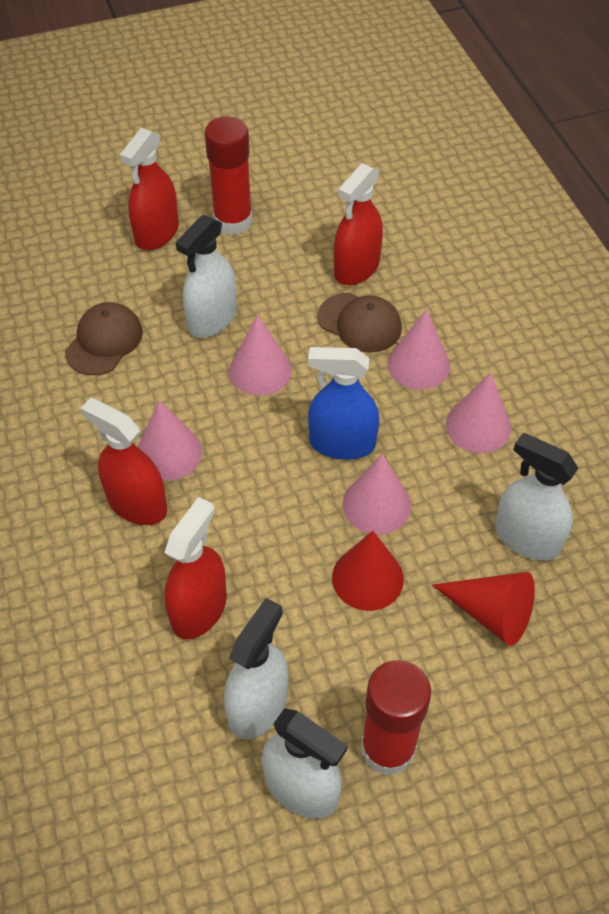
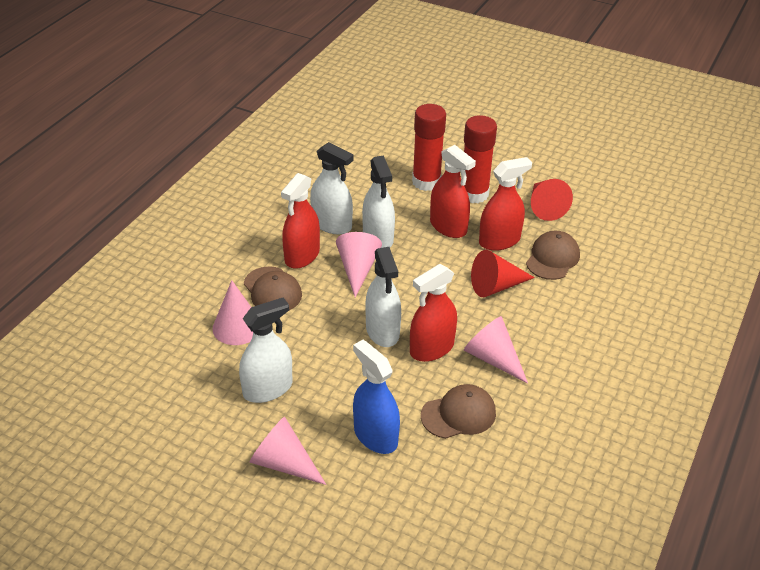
brown cap: 2 -> 3
pink cone: 5 -> 4

